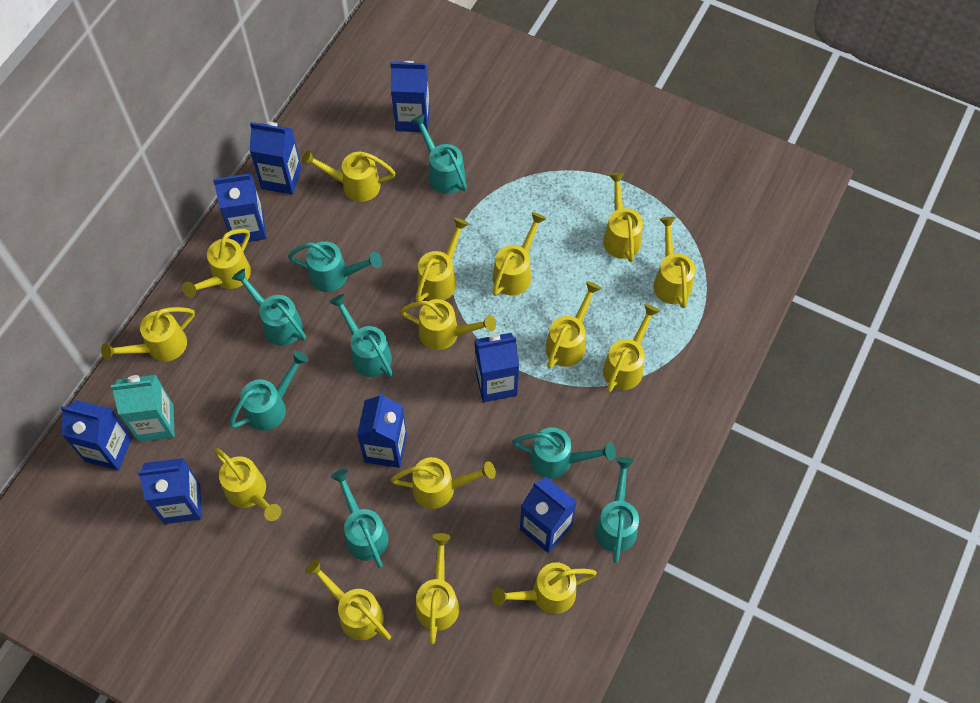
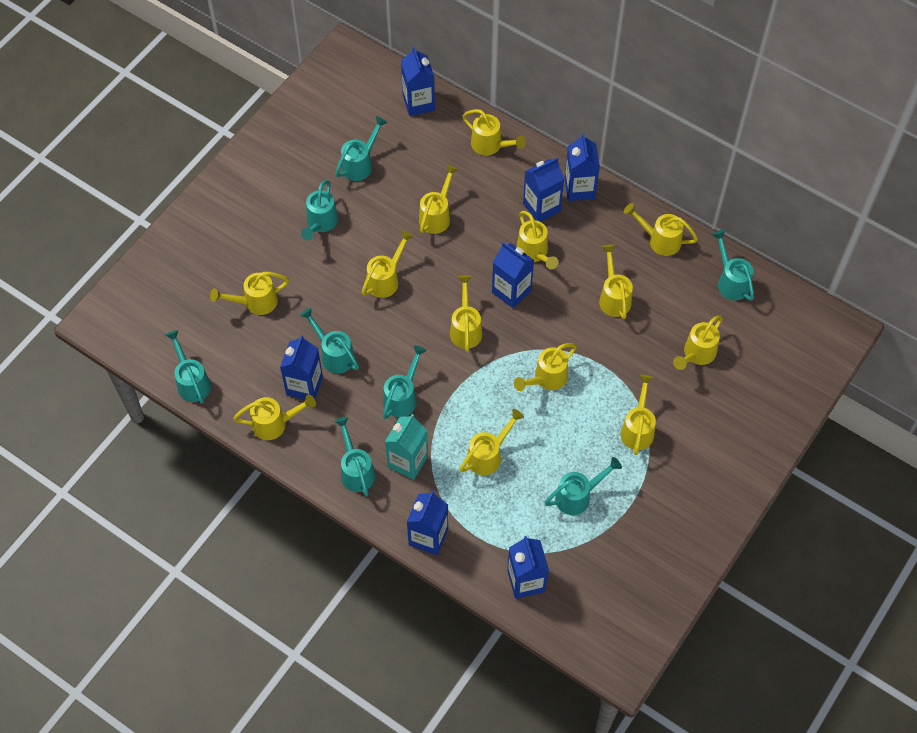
blue carton: 8 -> 7
yellow watering can: 15 -> 13

